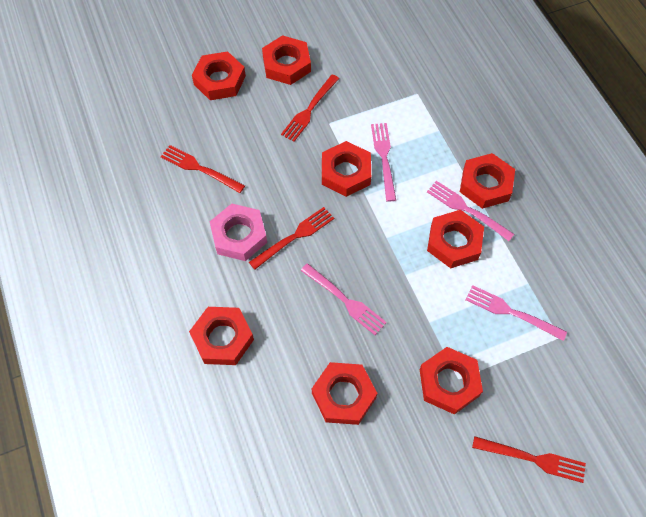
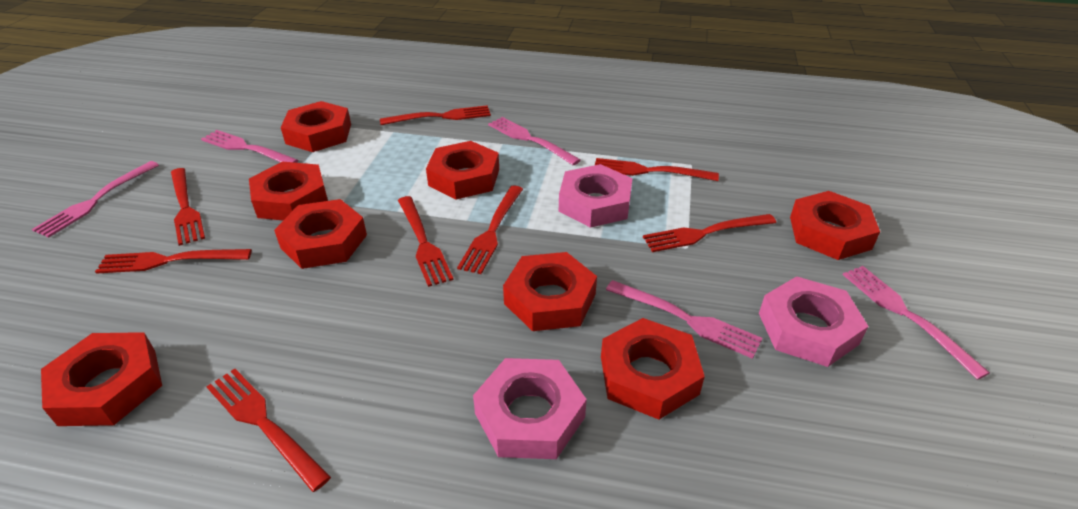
pink fork: 4 -> 5
pink nut: 1 -> 3
red fork: 4 -> 8

